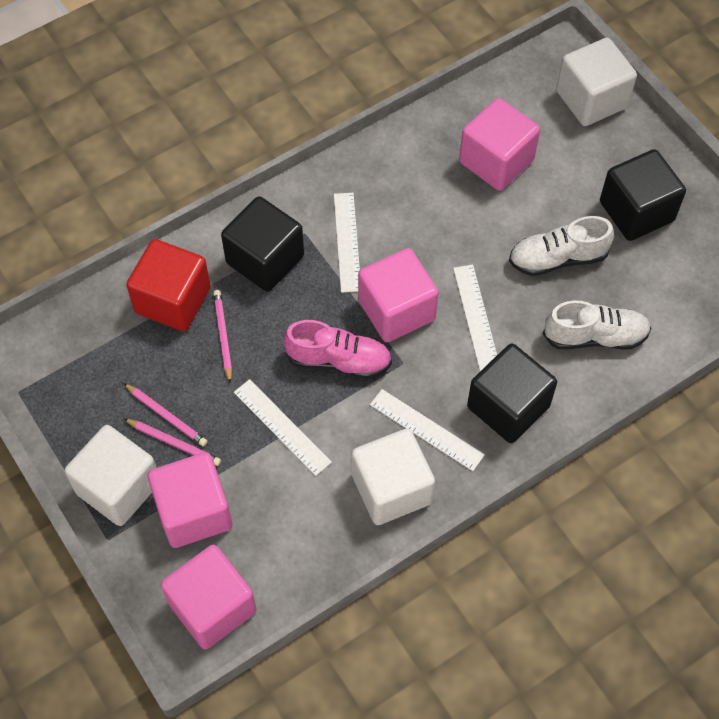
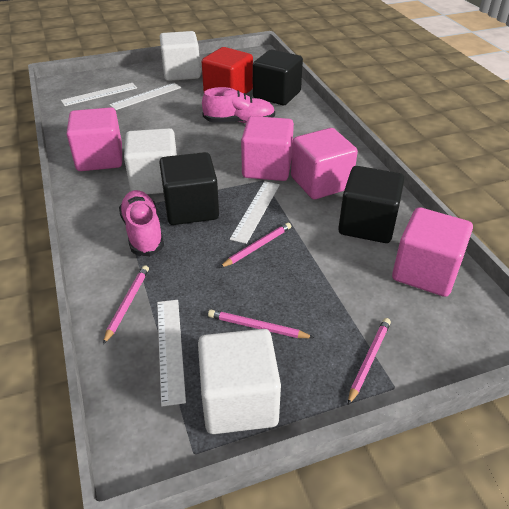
pink pencil: 3 -> 4
pink shoe: 1 -> 2
white shoe: 2 -> 0

